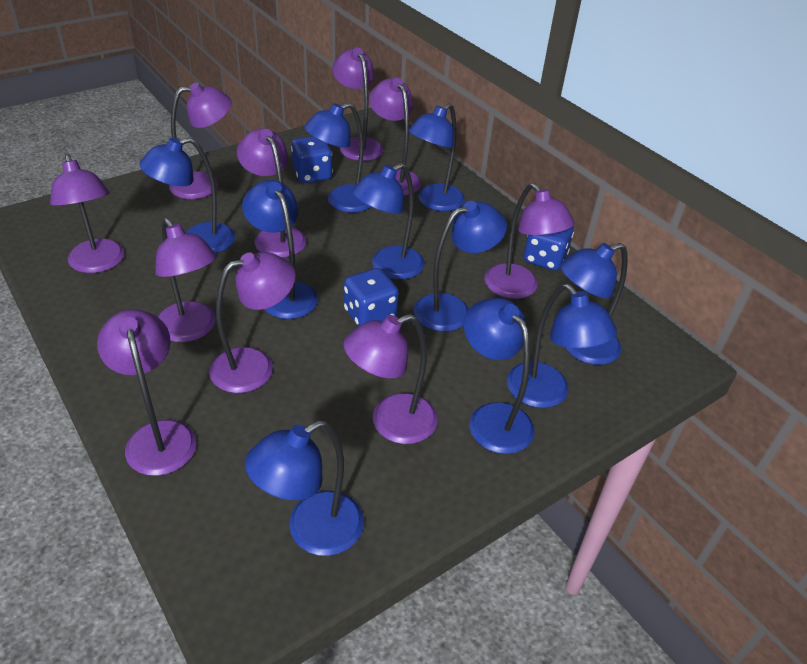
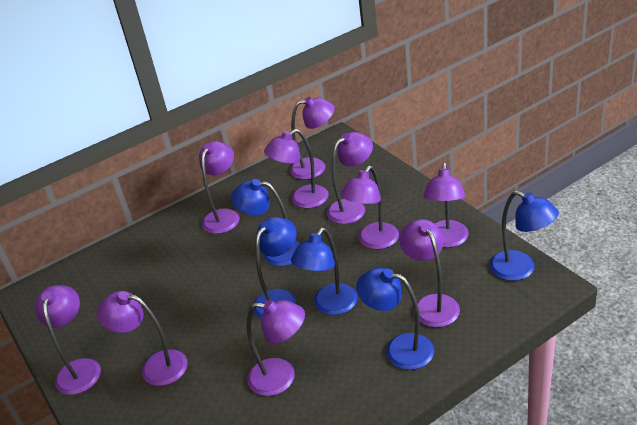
blue dice: 3 -> 0
blue lamp: 10 -> 5

